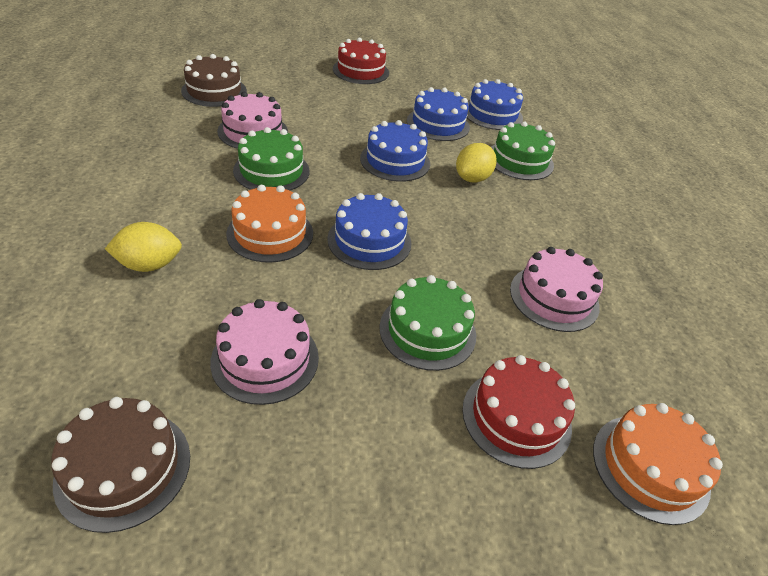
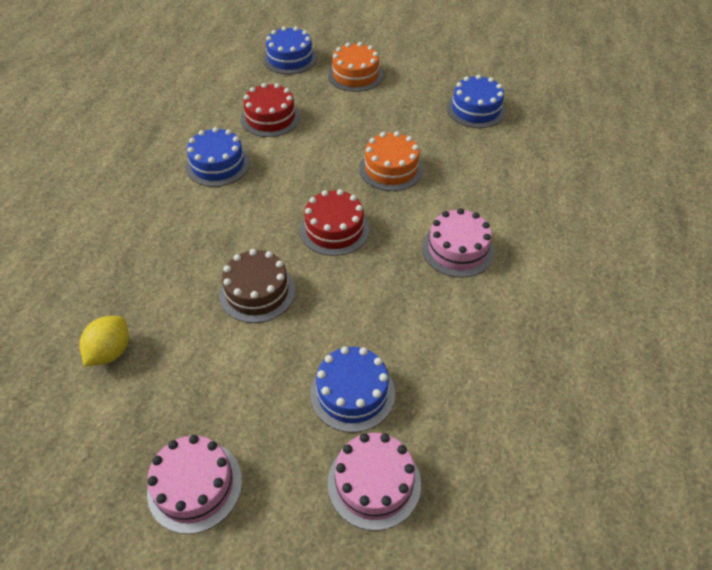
brown cake: 2 -> 1
green cake: 3 -> 0
yellow lemon: 2 -> 1

